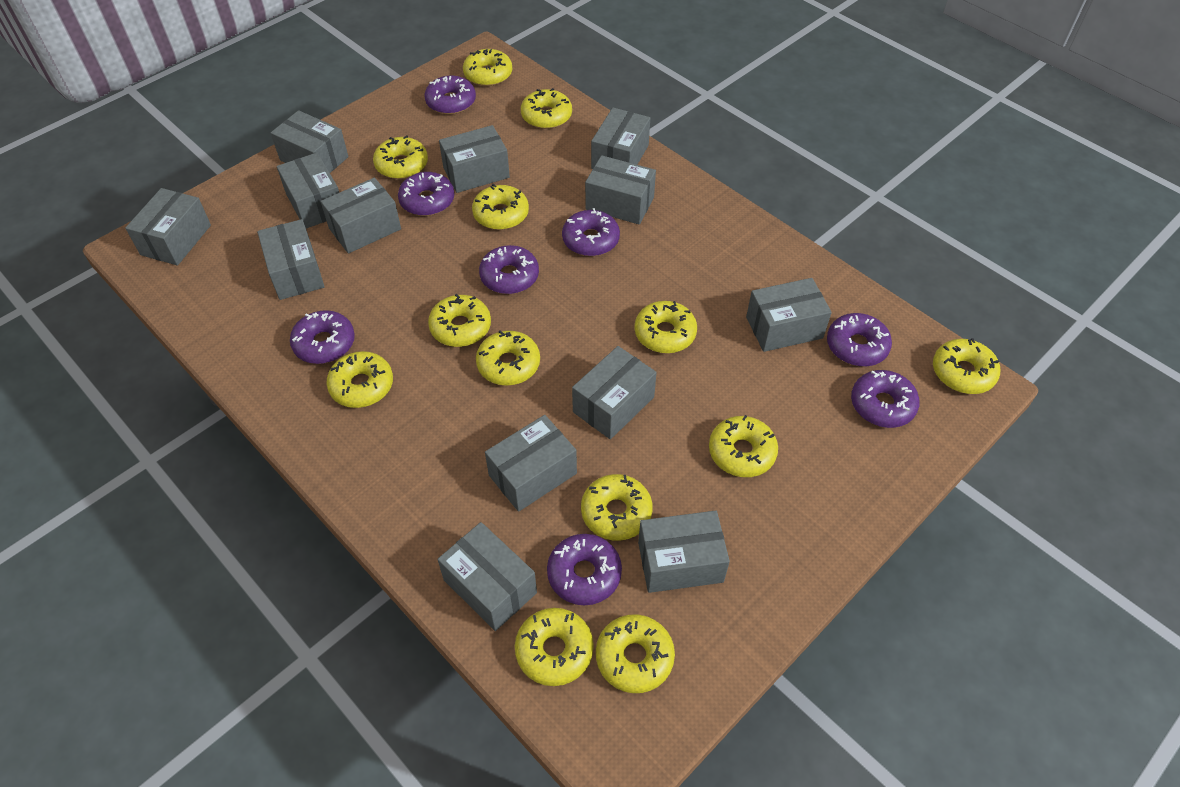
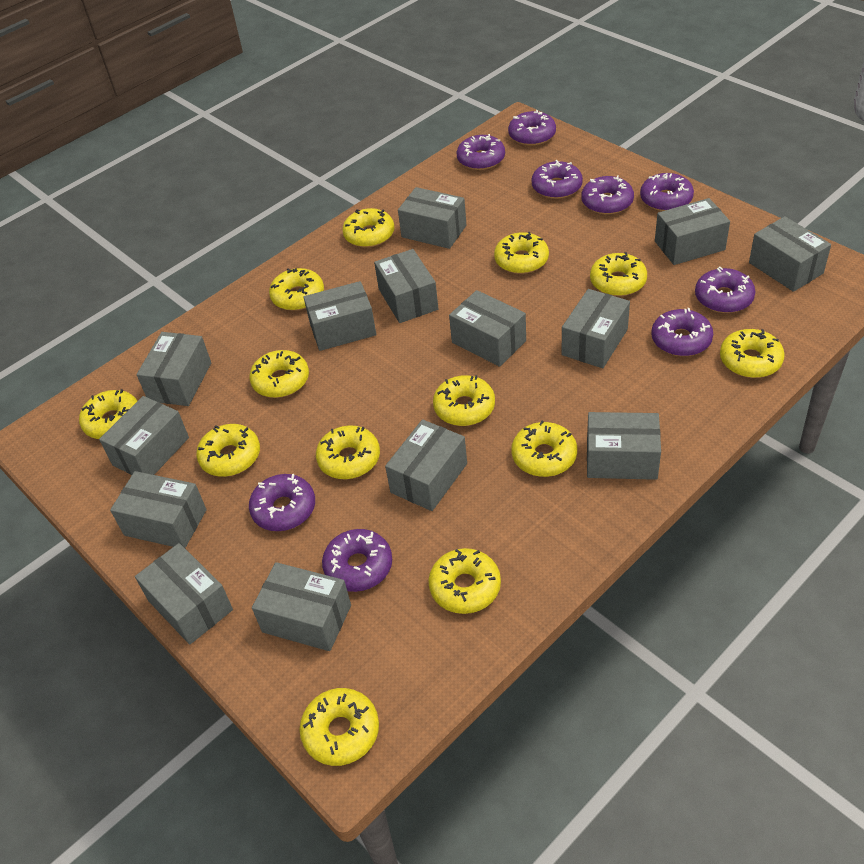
grey box: 13 -> 14
purple donut: 8 -> 9

